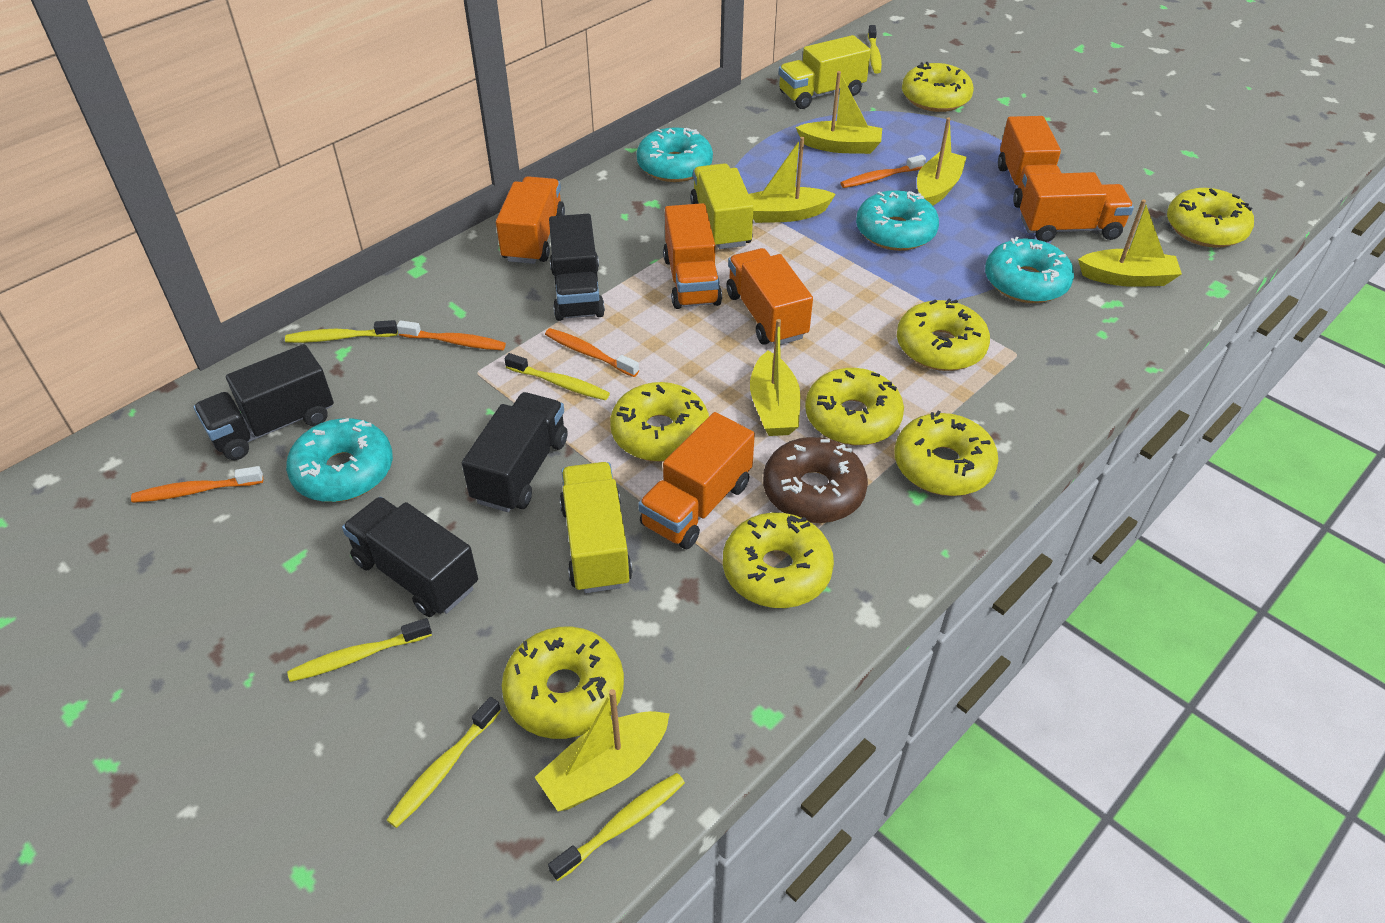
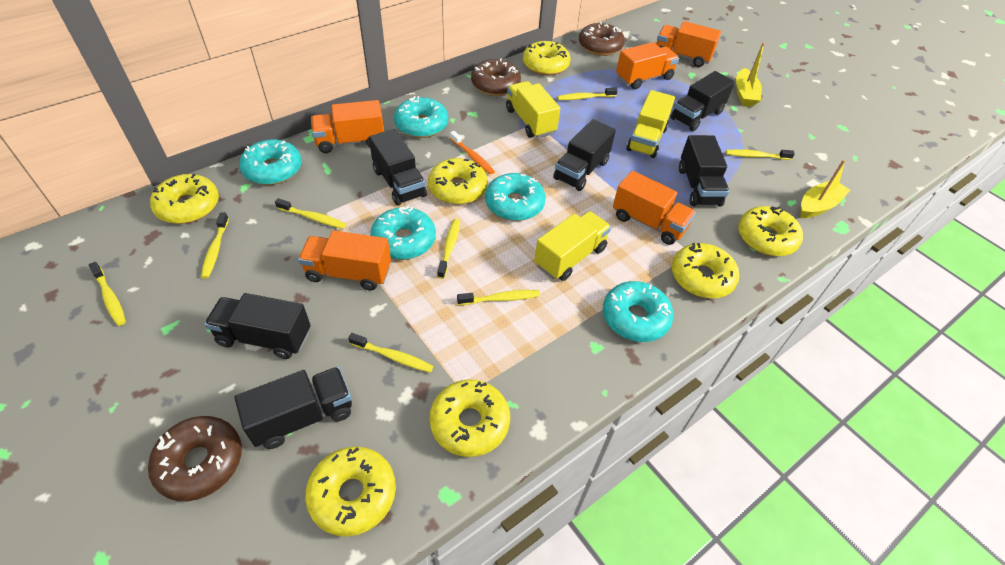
black truck: 4 -> 6
brown donut: 1 -> 3
orange toothbrush: 4 -> 1
orange truck: 6 -> 5
turquoise donut: 4 -> 5
yellow boat: 6 -> 2
yellow donut: 8 -> 7
yellow toothbrush: 6 -> 8

